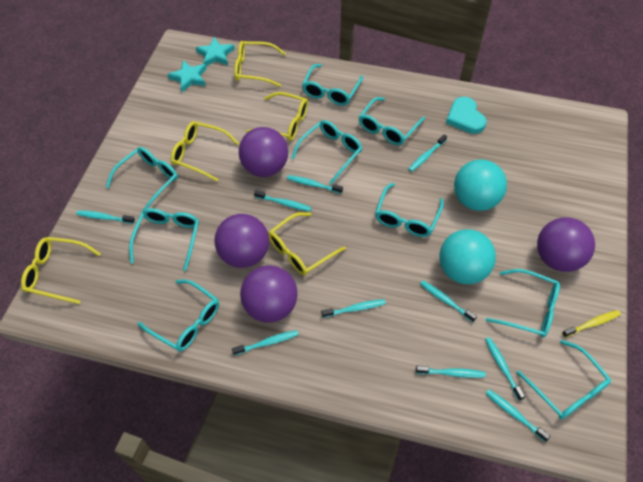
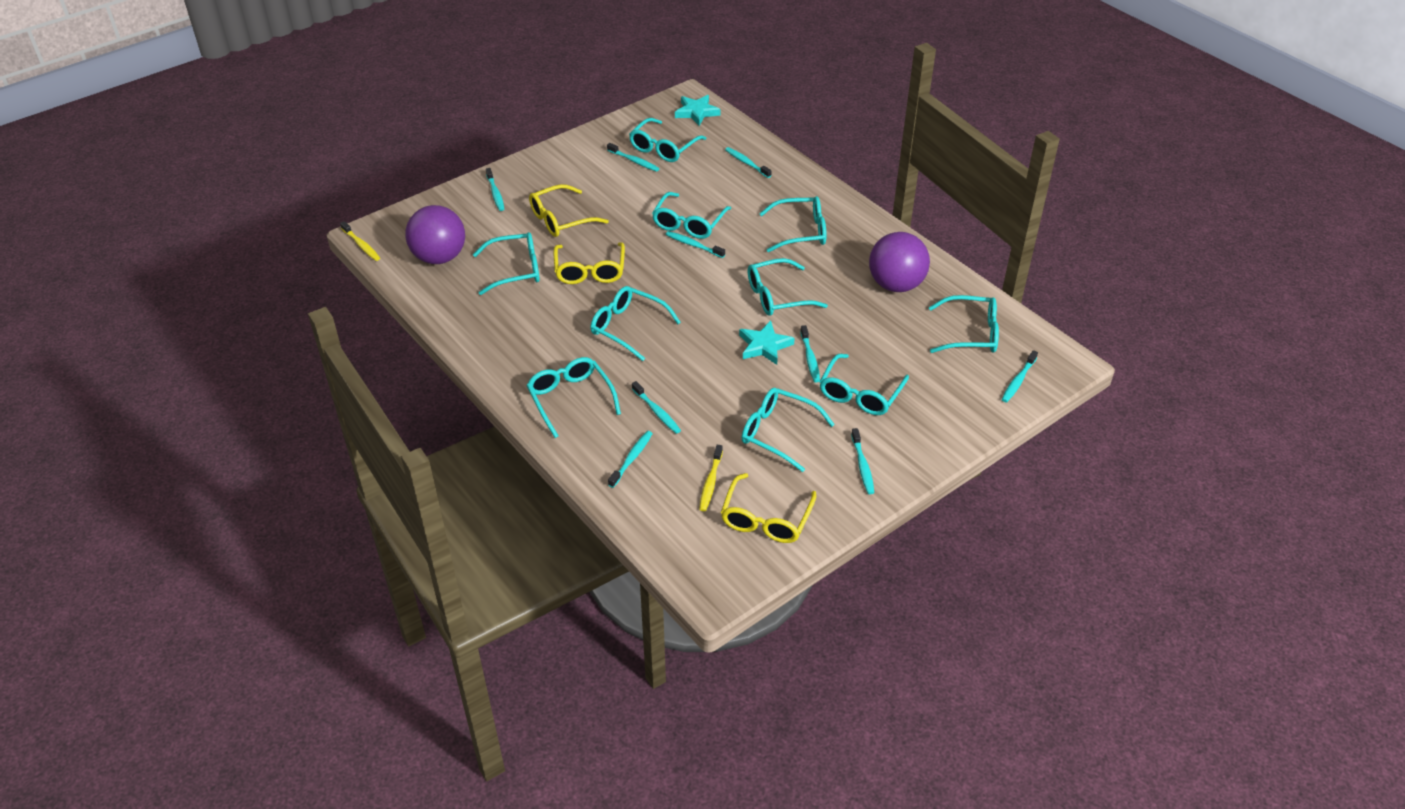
purple ball: 4 -> 2
turquoise ball: 2 -> 0
turquoise glasses: 9 -> 10
turquoise heart: 1 -> 0
turquoise toothbrush: 10 -> 9
yellow glasses: 5 -> 3
yellow toothbrush: 1 -> 2

